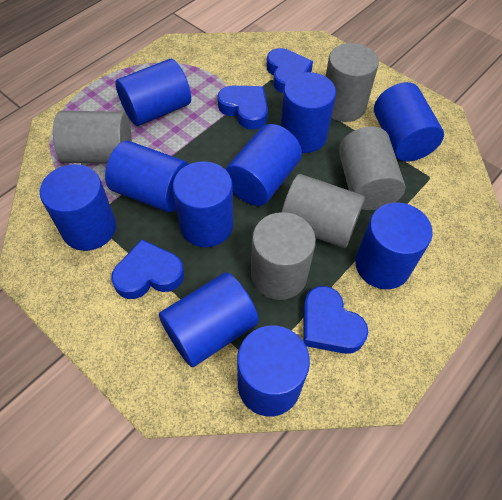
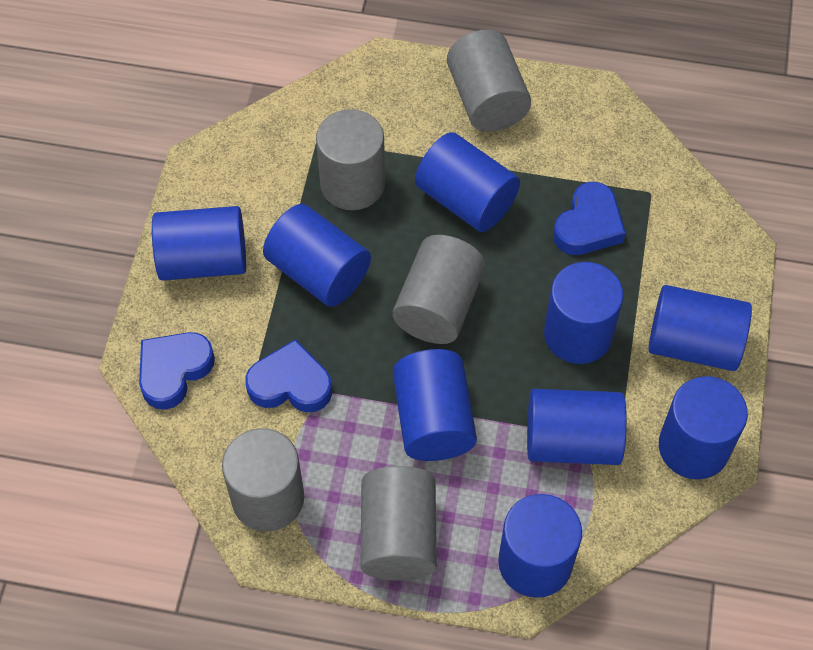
blue cylinder: 10 -> 9
blue heart: 4 -> 3

